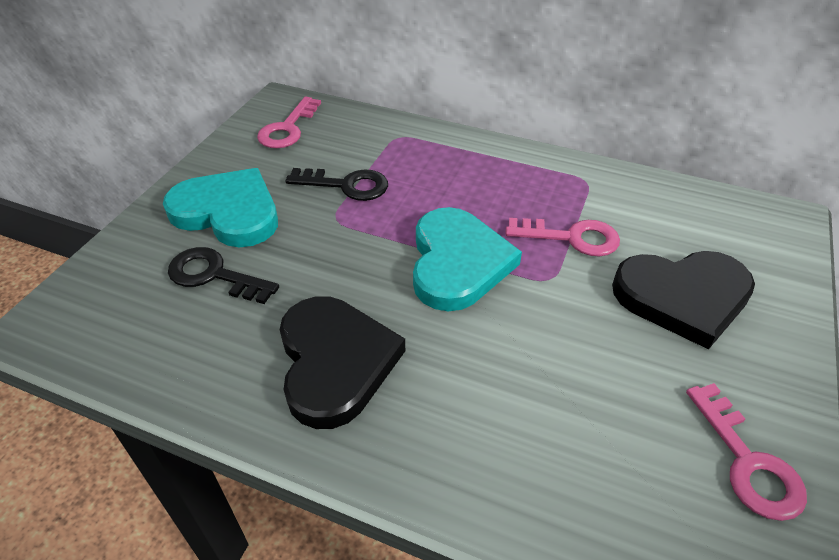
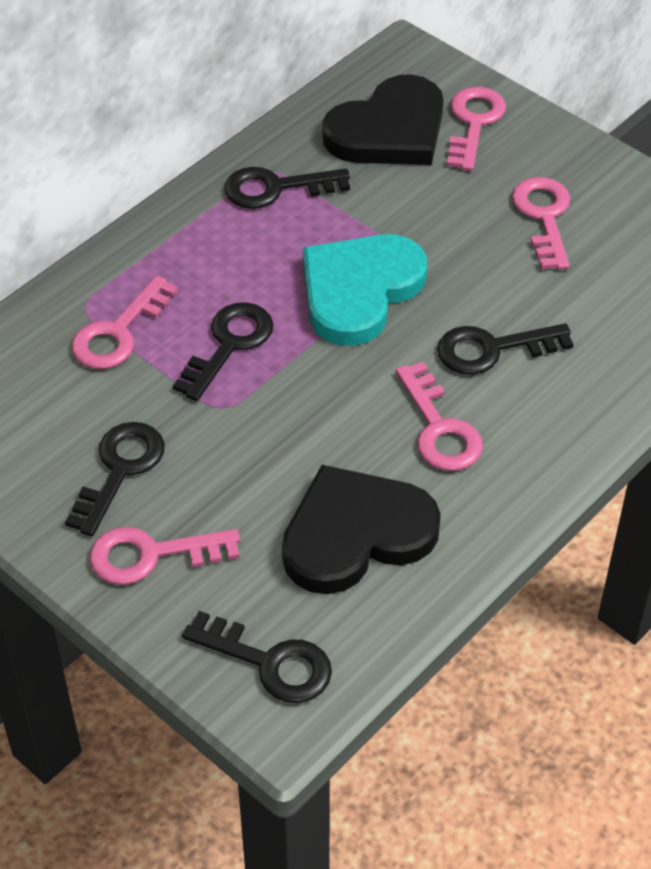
black key: 2 -> 5
pink key: 3 -> 5
turquoise heart: 2 -> 1

